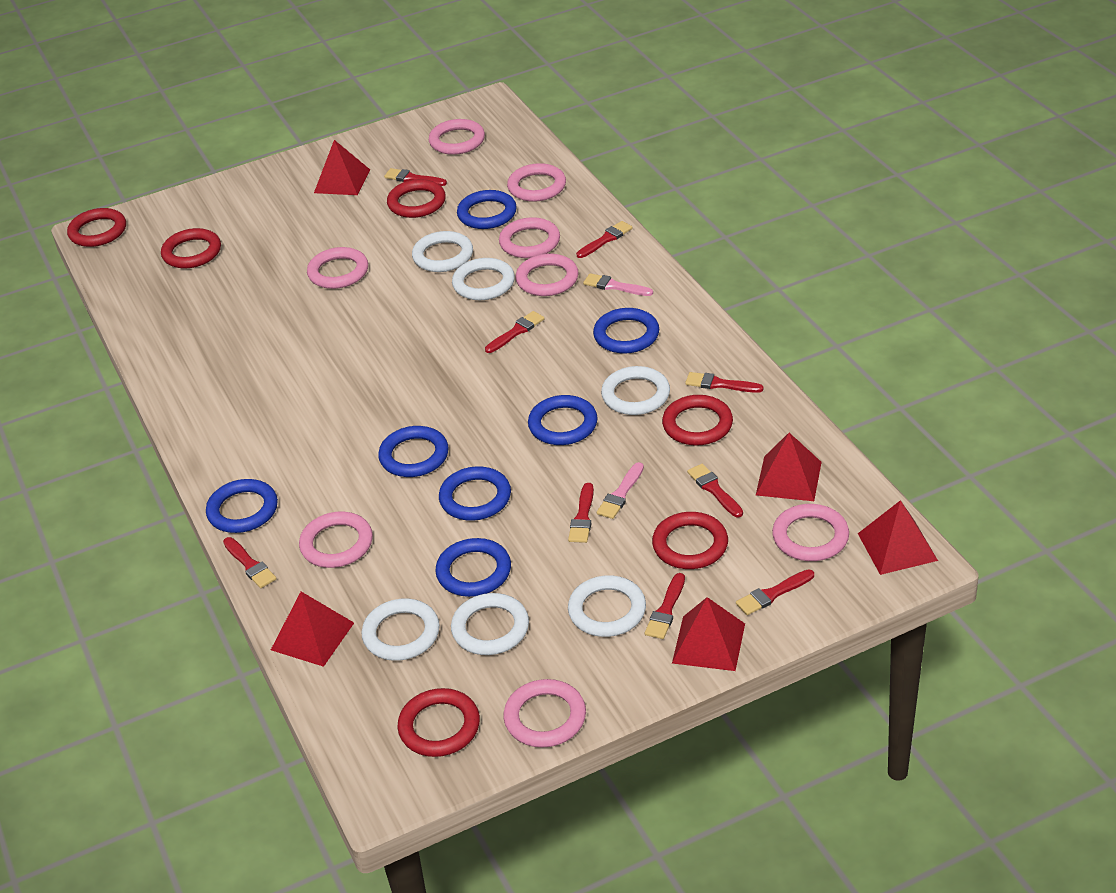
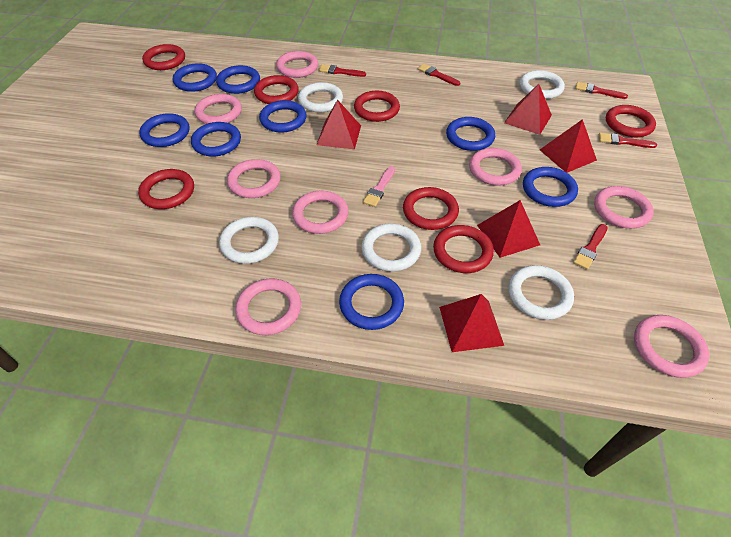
blue ring: 7 -> 8
pink brush: 2 -> 1
red brush: 9 -> 5
red ring: 6 -> 7
white ring: 6 -> 5

